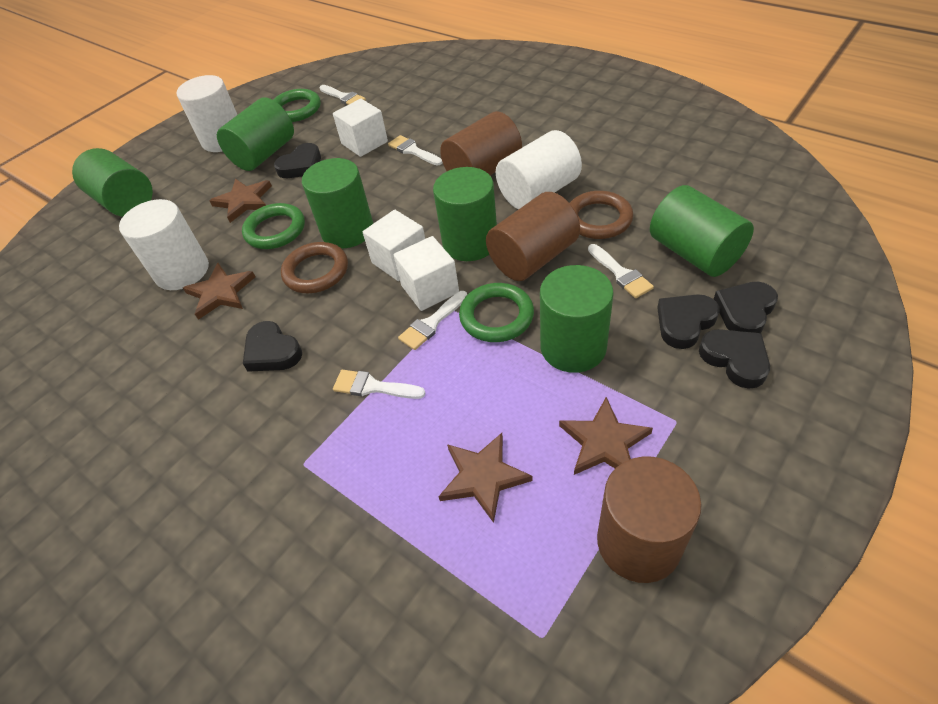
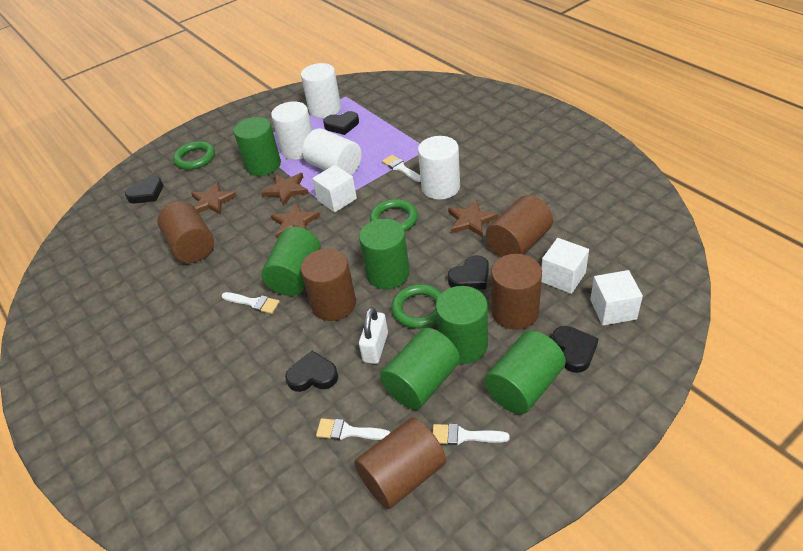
brown cylinder: 3 -> 5
brown ring: 2 -> 0
white brush: 5 -> 4
white cylinder: 3 -> 4
white padlock: 0 -> 1

